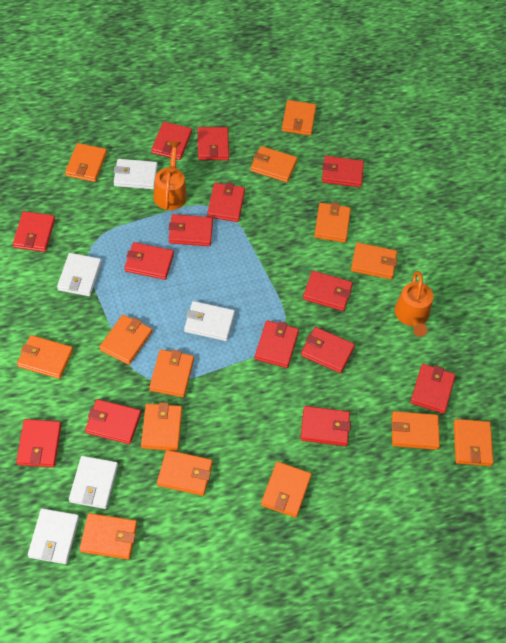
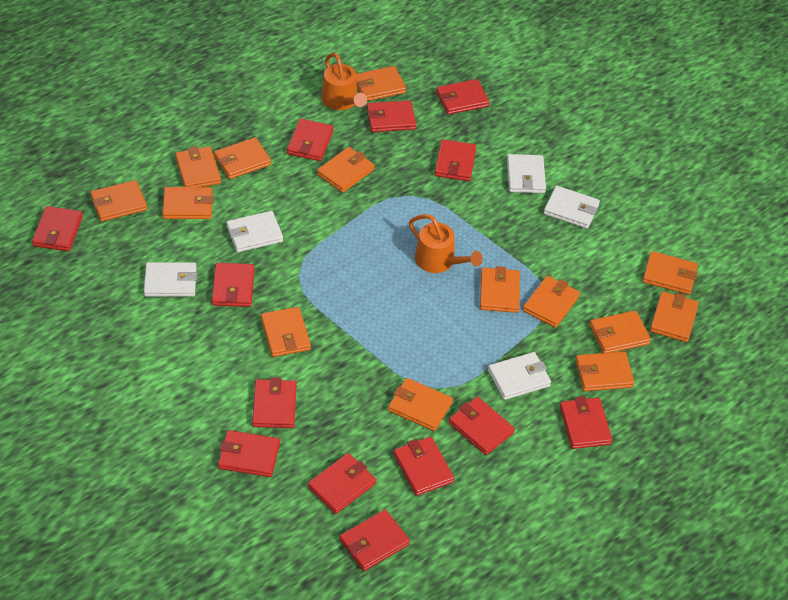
red wallet: 14 -> 13

